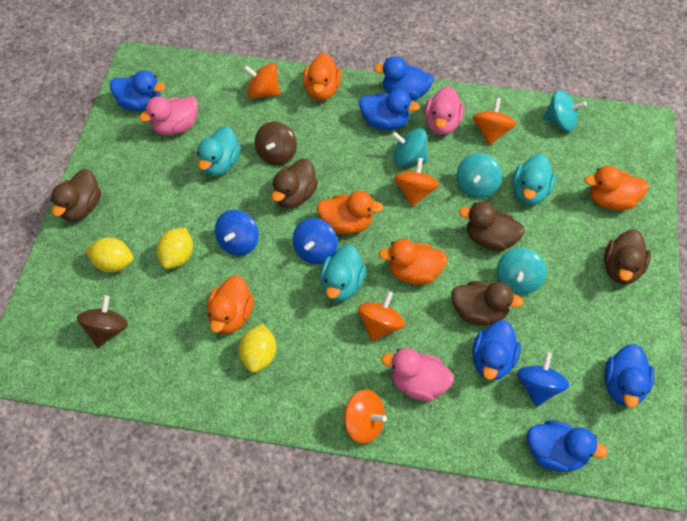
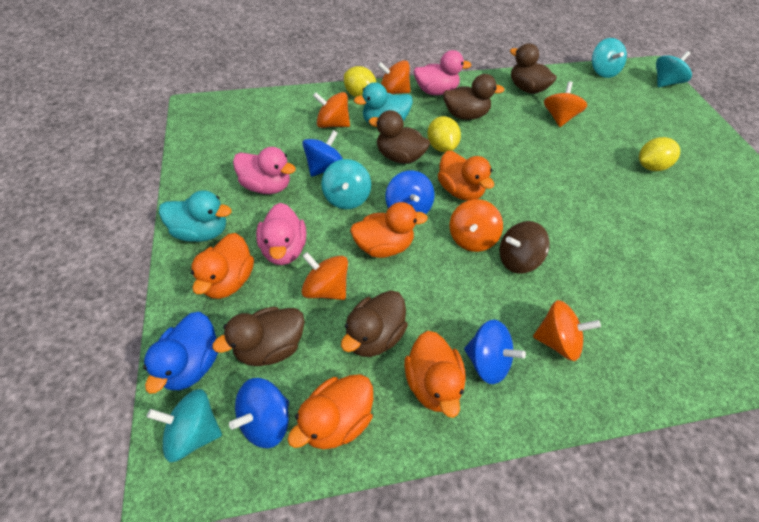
blue duck: 6 -> 1
blue spinning top: 3 -> 4
brown spinning top: 2 -> 1
orange spinning top: 5 -> 6
turquoise duck: 3 -> 2

